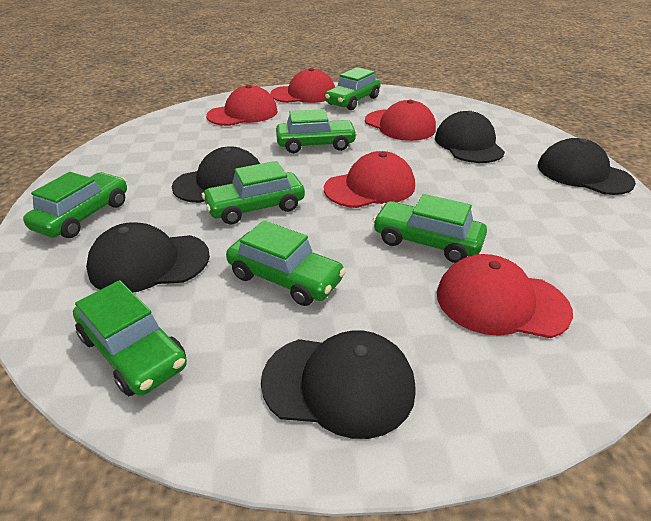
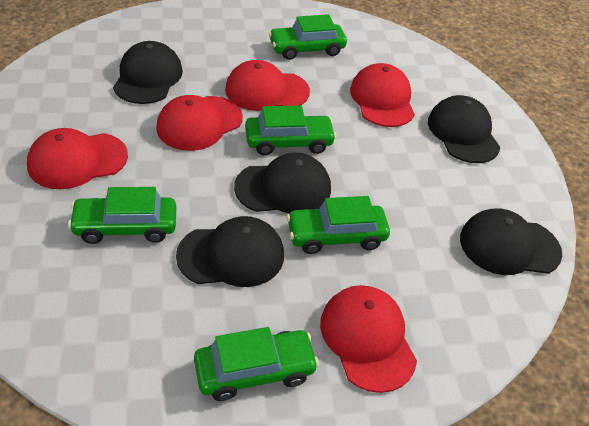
green car: 7 -> 5

